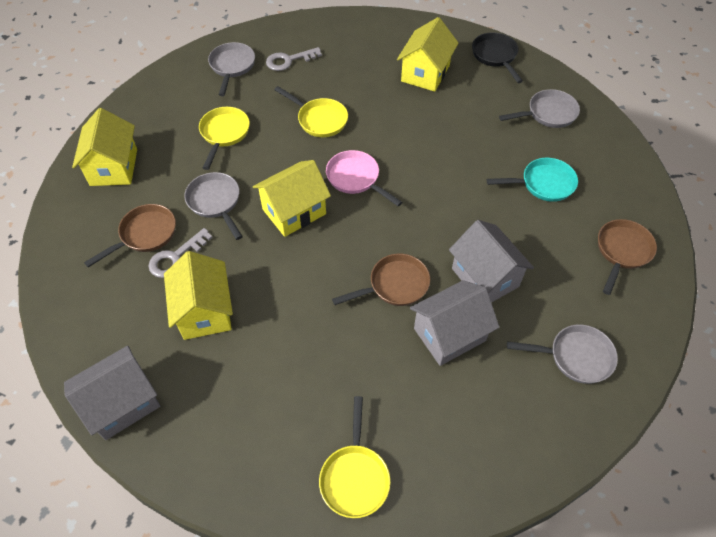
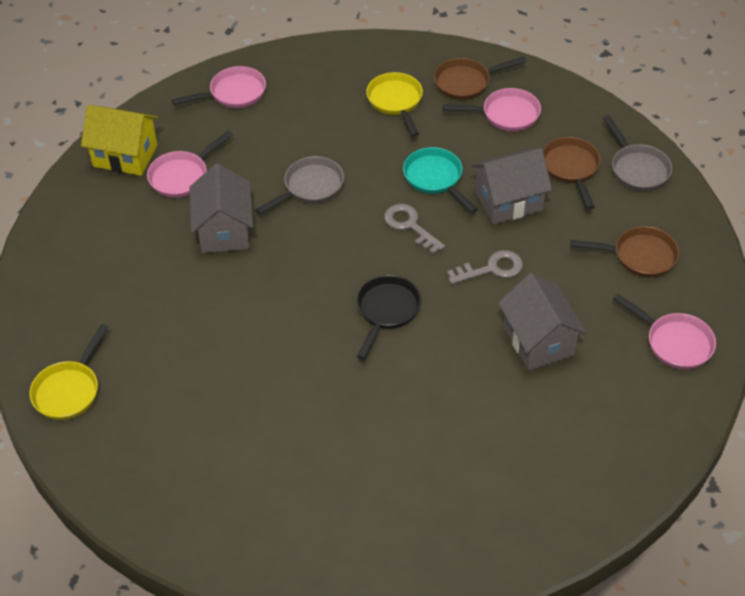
grey pan: 4 -> 2
pink pan: 1 -> 4
yellow house: 4 -> 1
yellow pan: 3 -> 2

